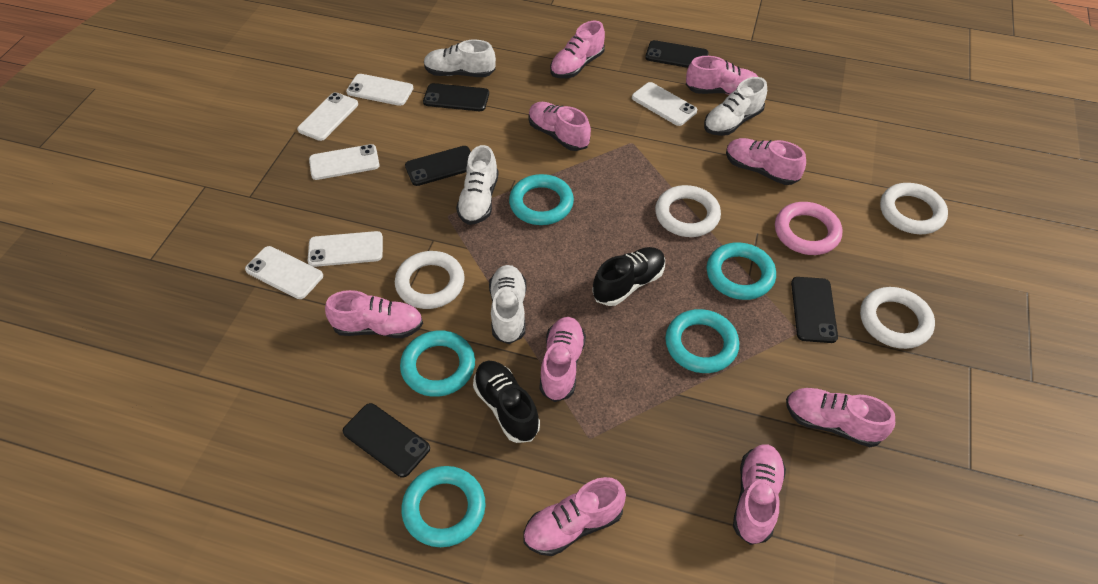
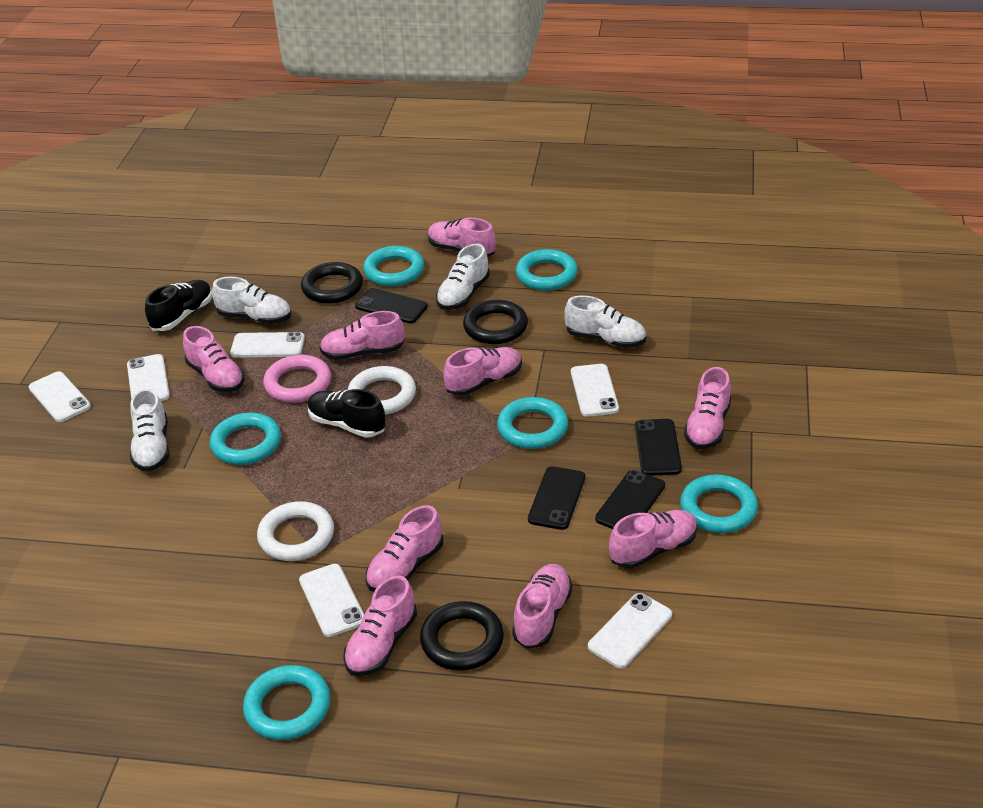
black phone: 5 -> 4
black ring: 0 -> 3
turquoise ring: 5 -> 6
white ring: 4 -> 2

